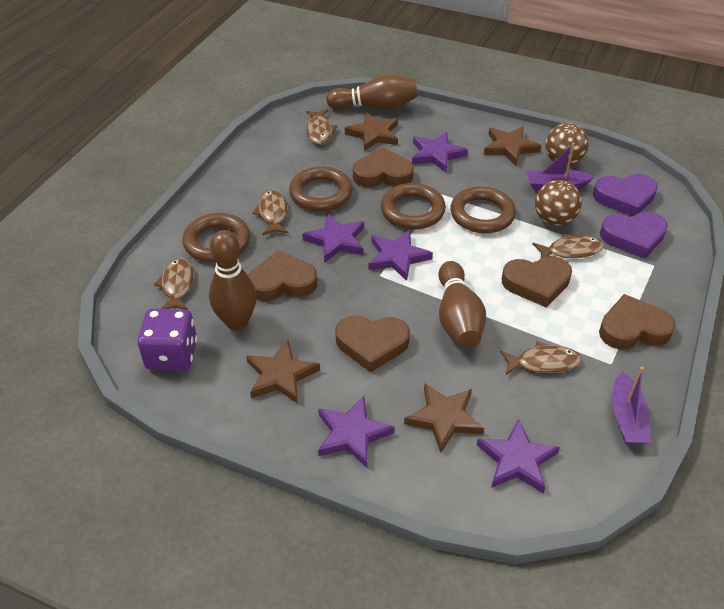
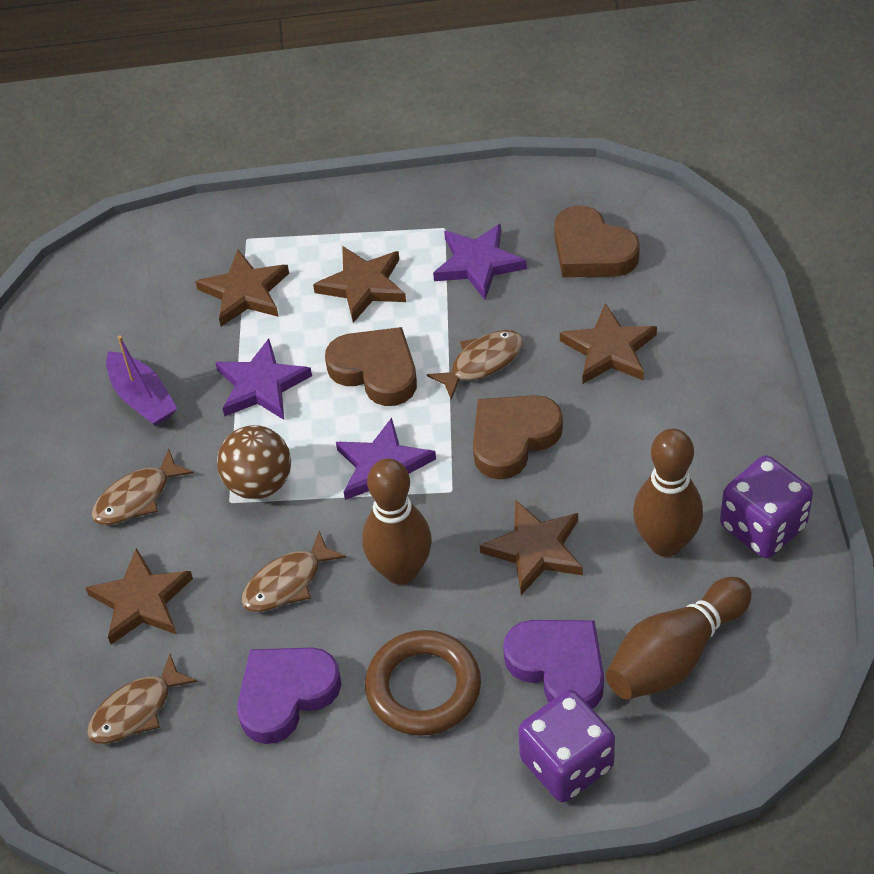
brown ball: 2 -> 1
brown fish: 5 -> 4
brown heart: 5 -> 3
brown ring: 4 -> 1
brown star: 4 -> 5
purple boat: 2 -> 1
purple dice: 1 -> 2
purple star: 5 -> 3

